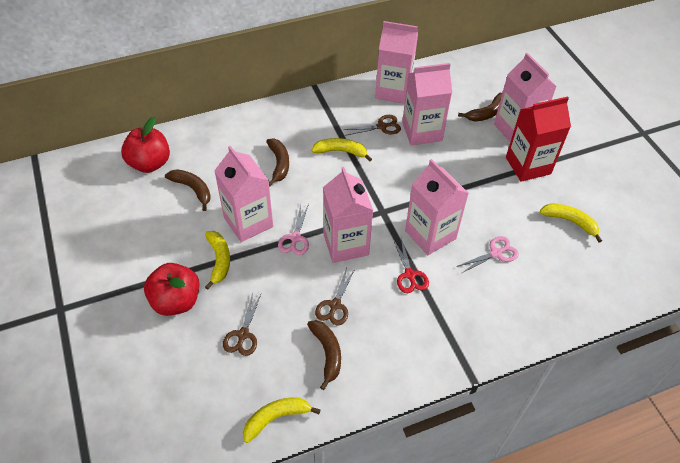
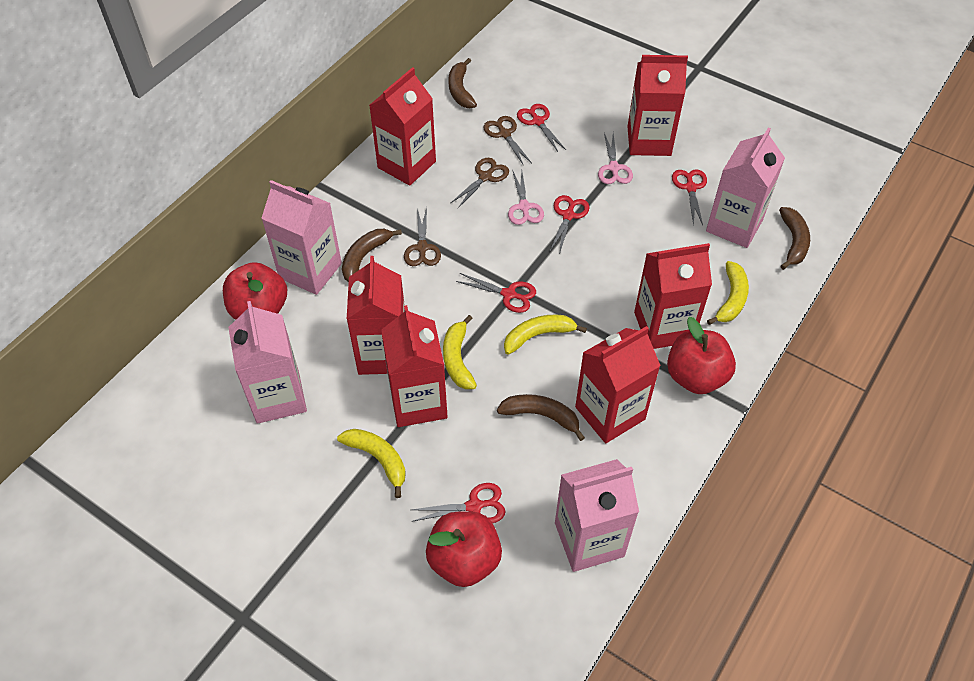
pink carton: 6 -> 4
red apple: 2 -> 3
red carton: 1 -> 6
red scissors: 1 -> 5

